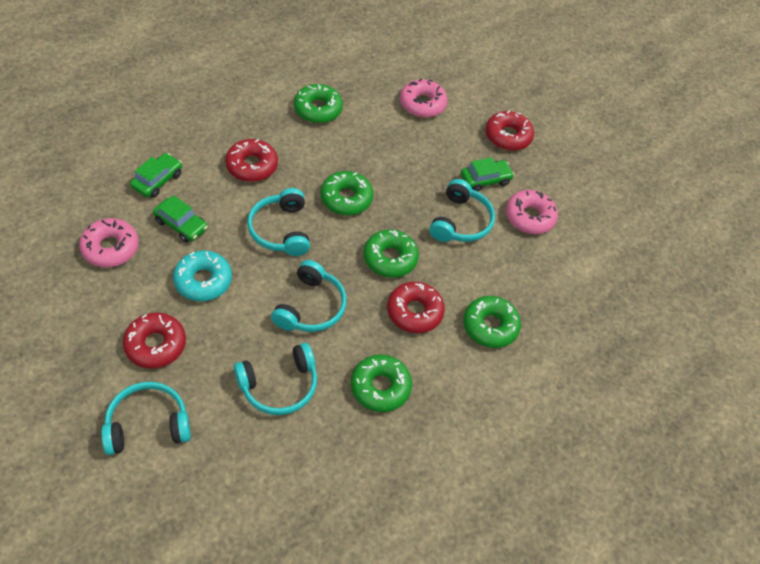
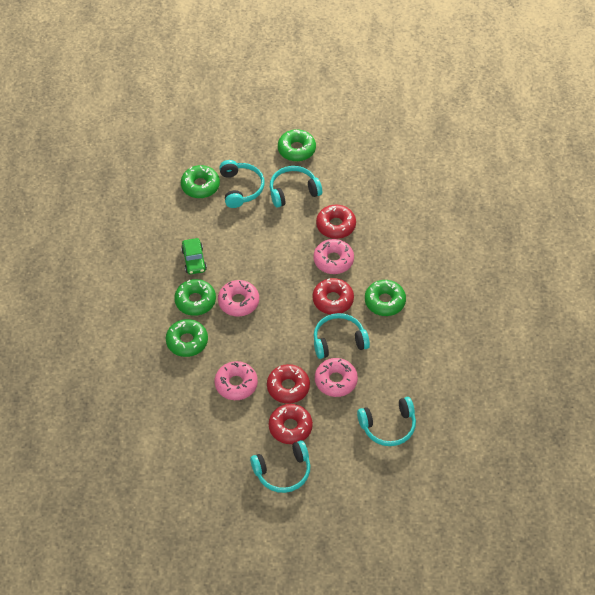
green car: 3 -> 1
pink donut: 3 -> 4
turquoise donut: 1 -> 0

